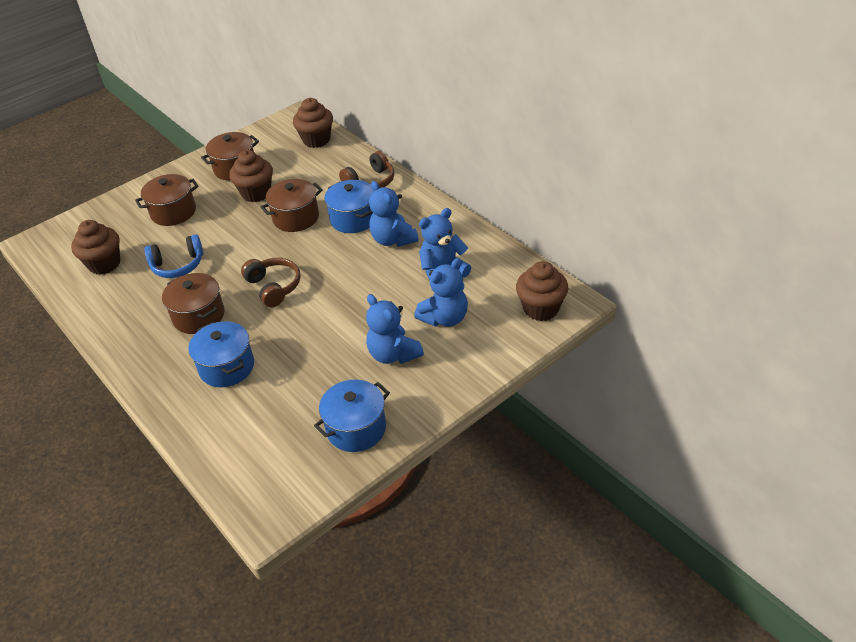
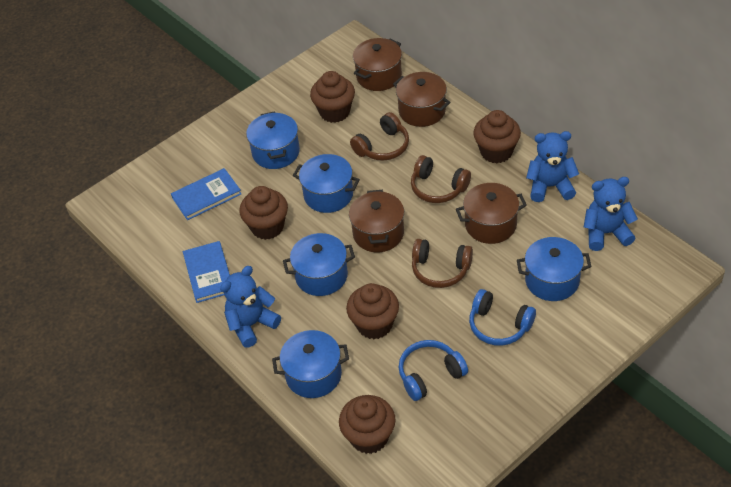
blue book: 0 -> 2
blue headphones: 1 -> 2
blue pot: 3 -> 5
blue teddy bear: 4 -> 3
brown cupcake: 4 -> 5
brown headphones: 2 -> 3

